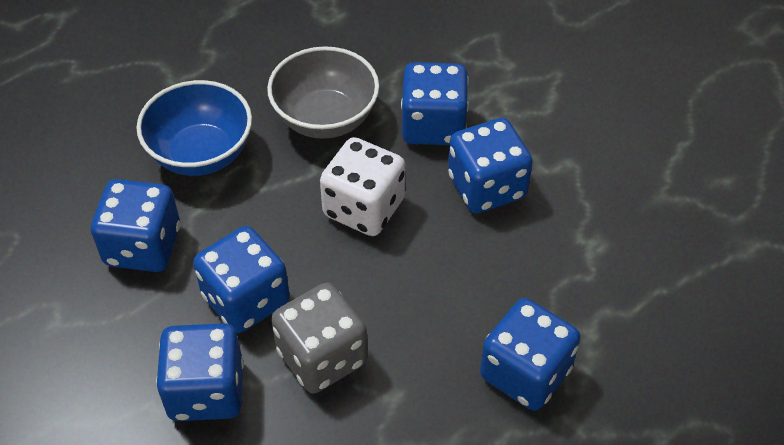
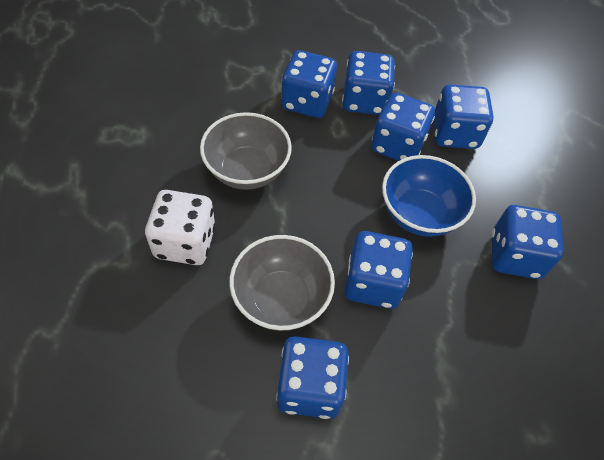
blue dice: 6 -> 7
grey bowl: 1 -> 2
grey dice: 1 -> 0

